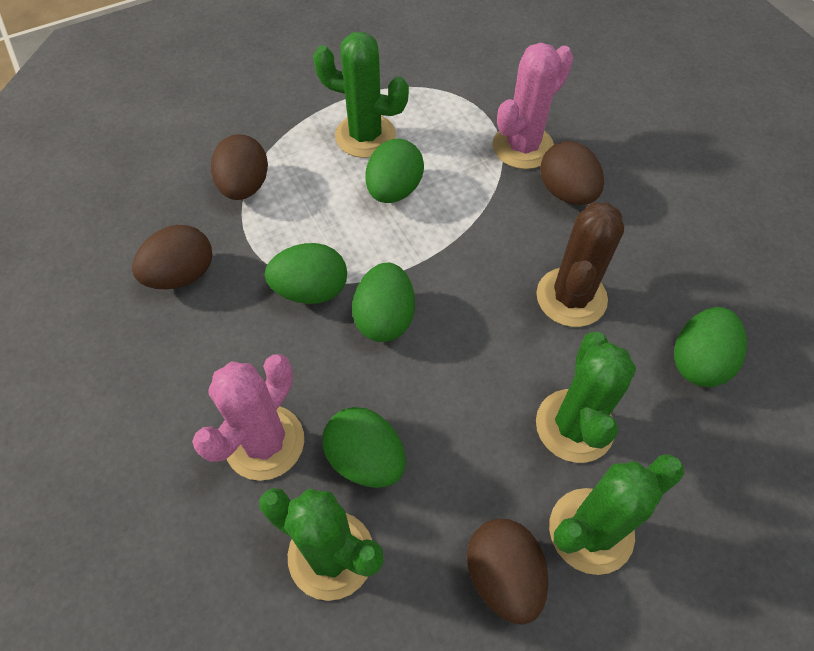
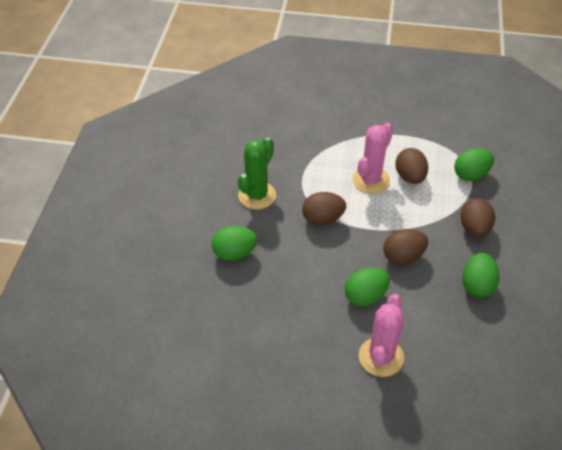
brown cactus: 1 -> 0
green cactus: 4 -> 1
green egg: 5 -> 4

